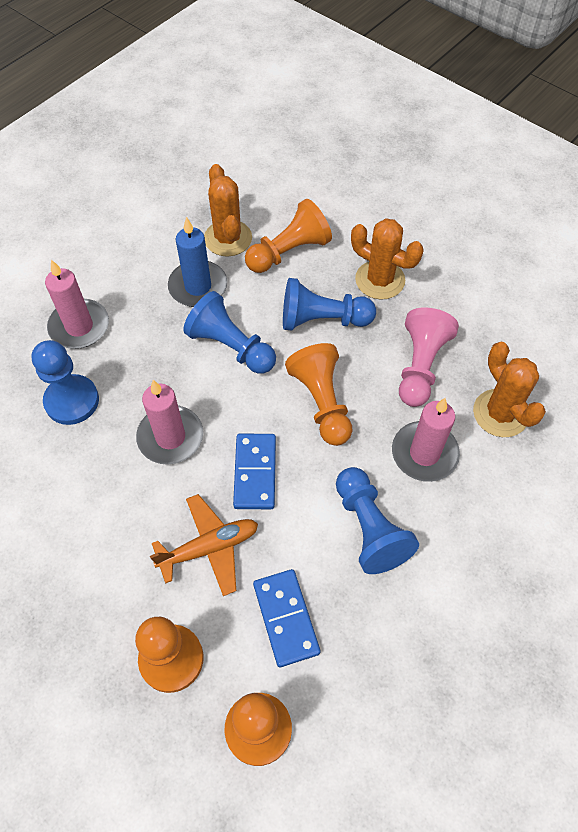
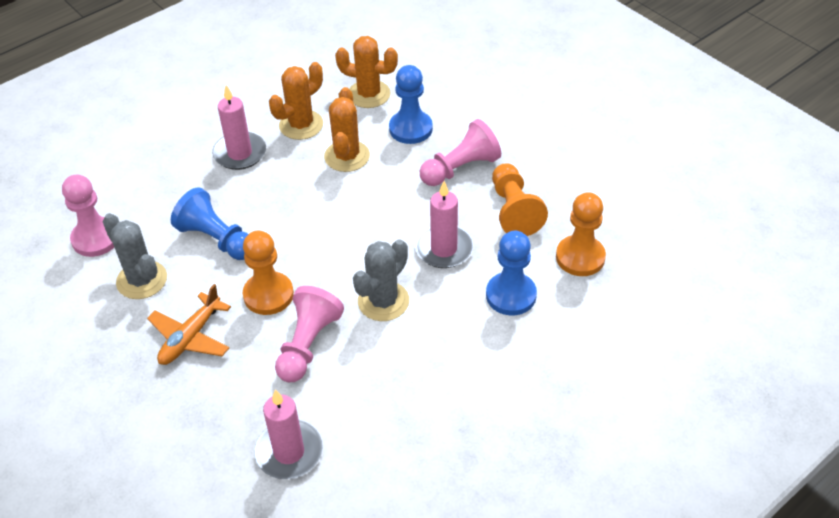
blue candle: 1 -> 0
blue domino: 2 -> 0
blue pawn: 4 -> 3
grey cactus: 0 -> 2
orange pawn: 4 -> 3
pink pawn: 1 -> 3

